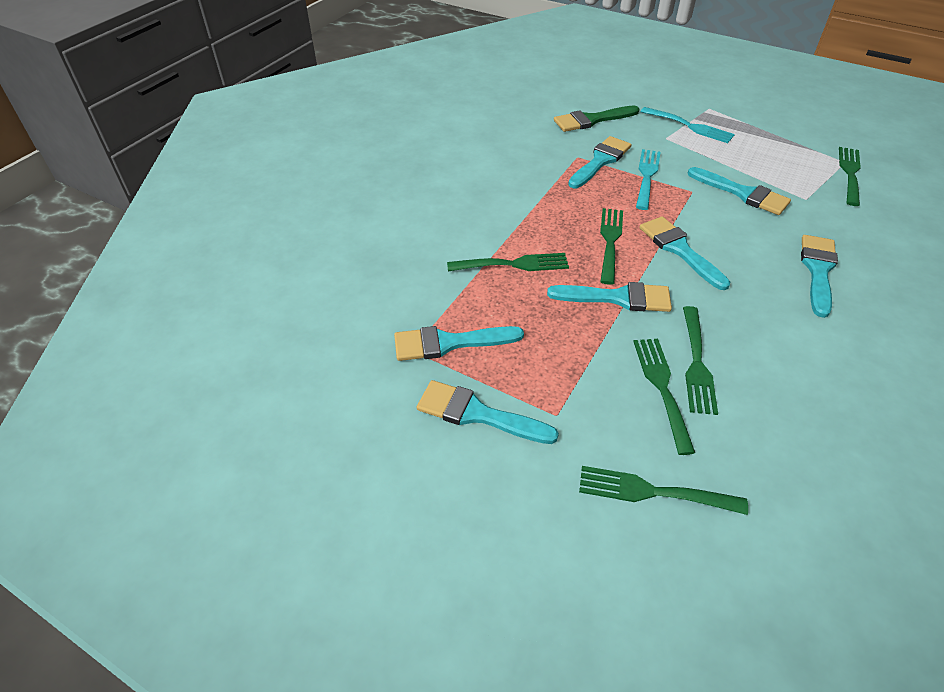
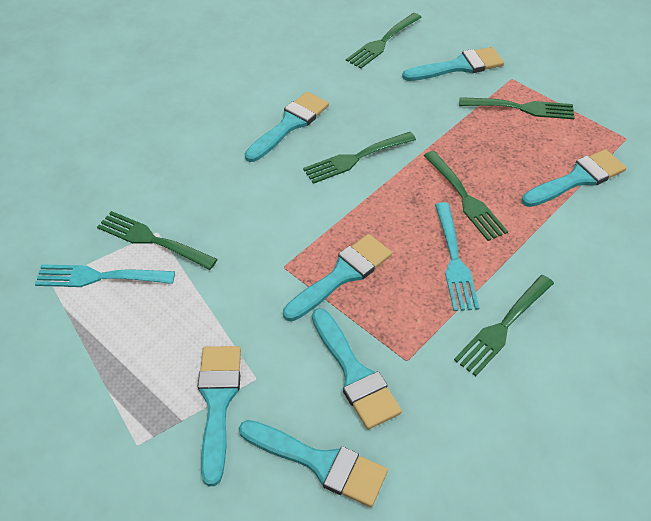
green brush: 1 -> 0

